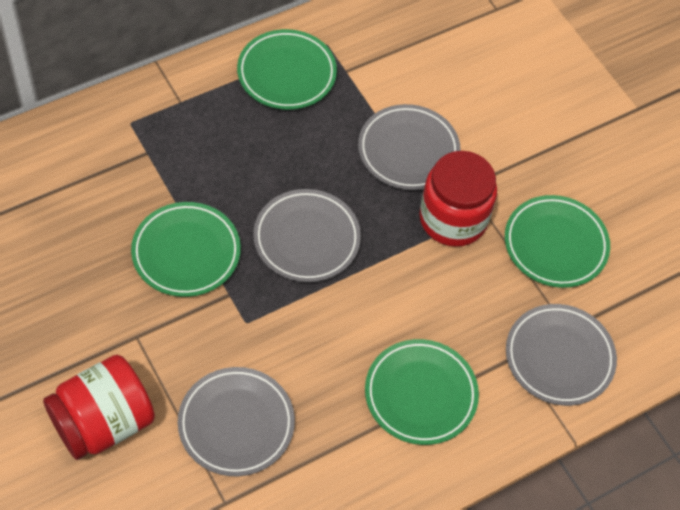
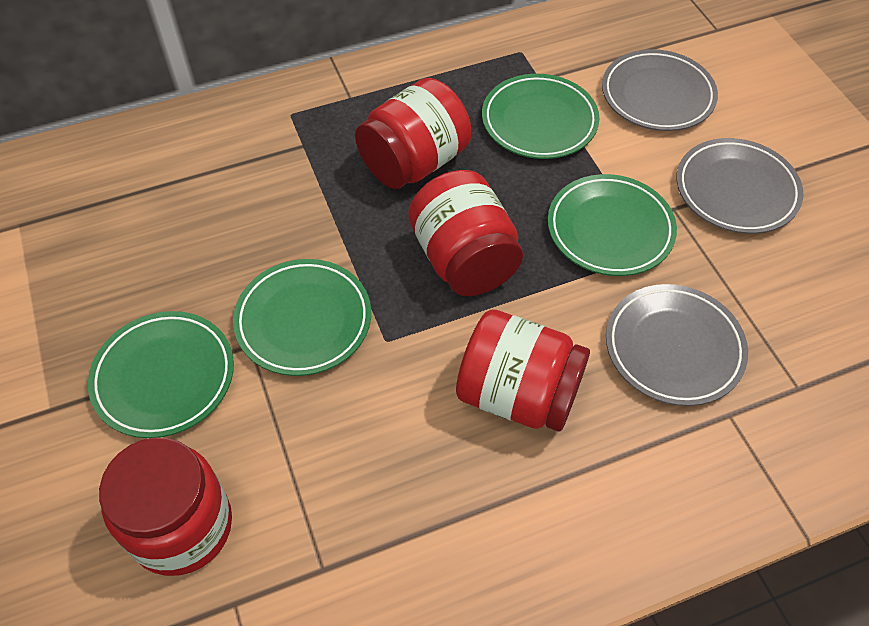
grey plate: 4 -> 3
red jar: 2 -> 4

